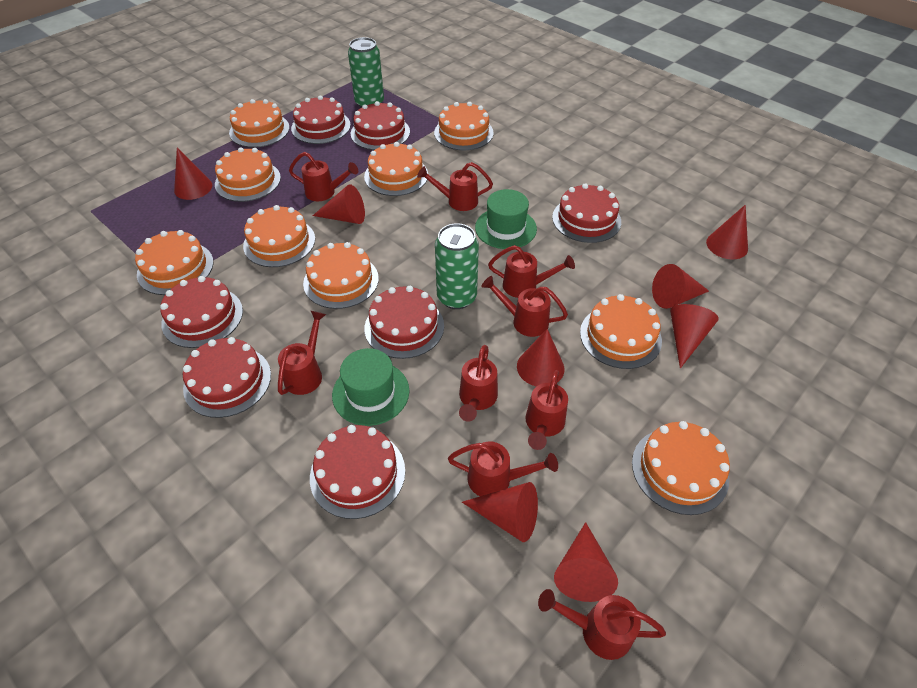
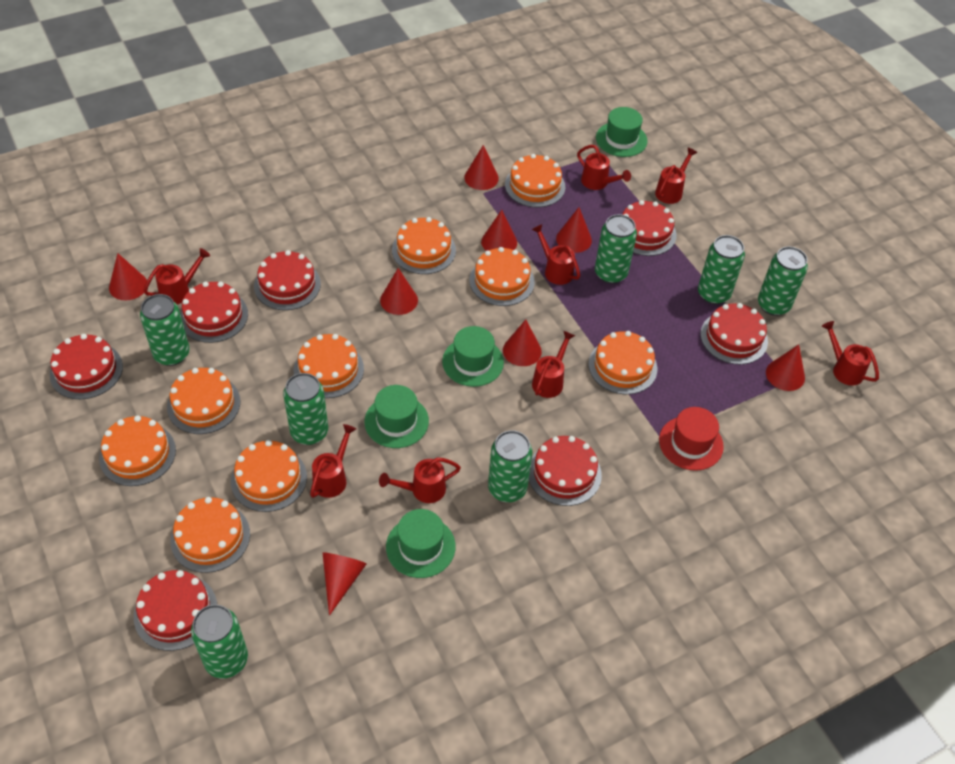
green can: 2 -> 7
green hat: 2 -> 4
red hat: 0 -> 1
red watering can: 9 -> 8

